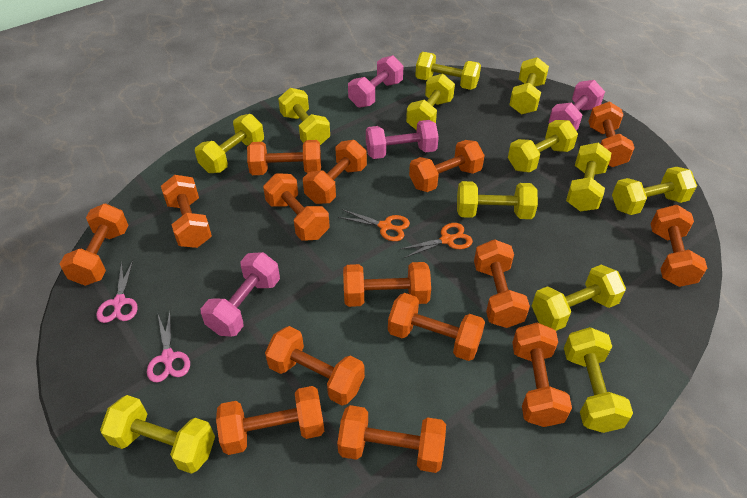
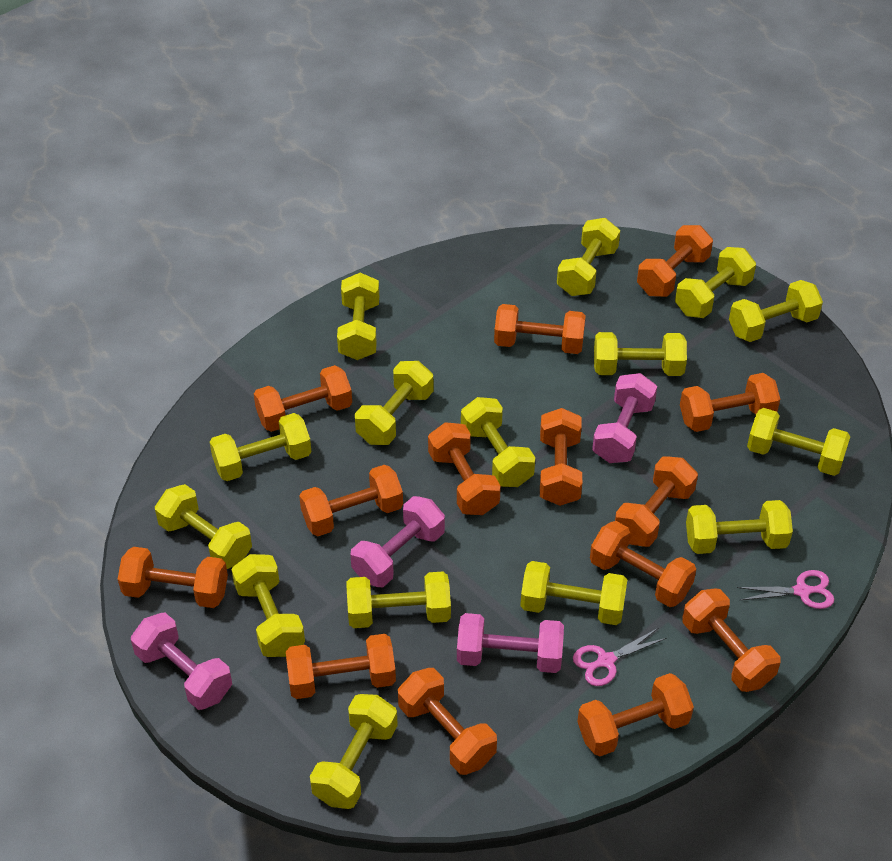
orange dumbbell: 15 -> 14
orange scissors: 2 -> 0
yellow dumbbell: 12 -> 15

